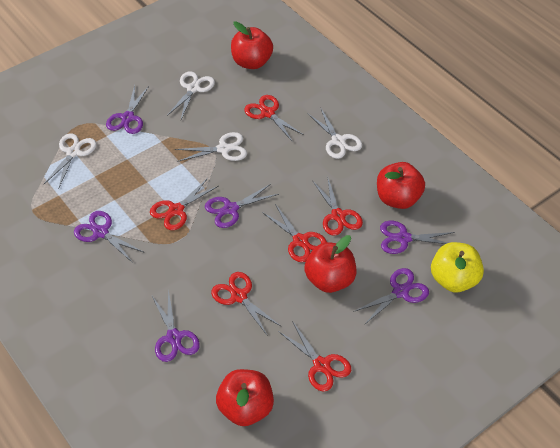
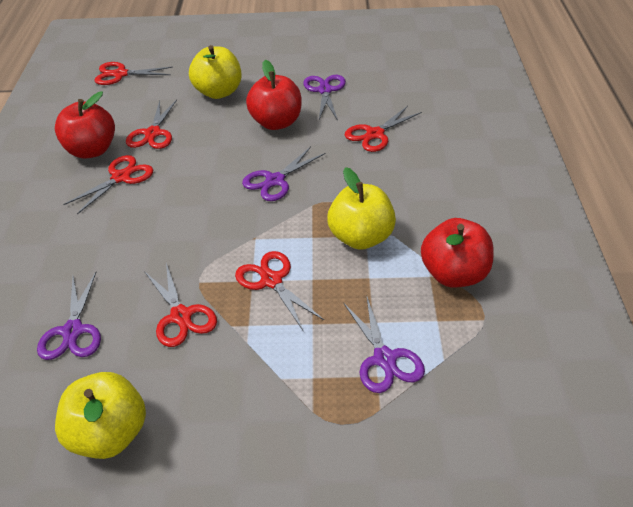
purple scissors: 6 -> 4
red apple: 4 -> 3
white scissors: 4 -> 0
yellow apple: 1 -> 3

